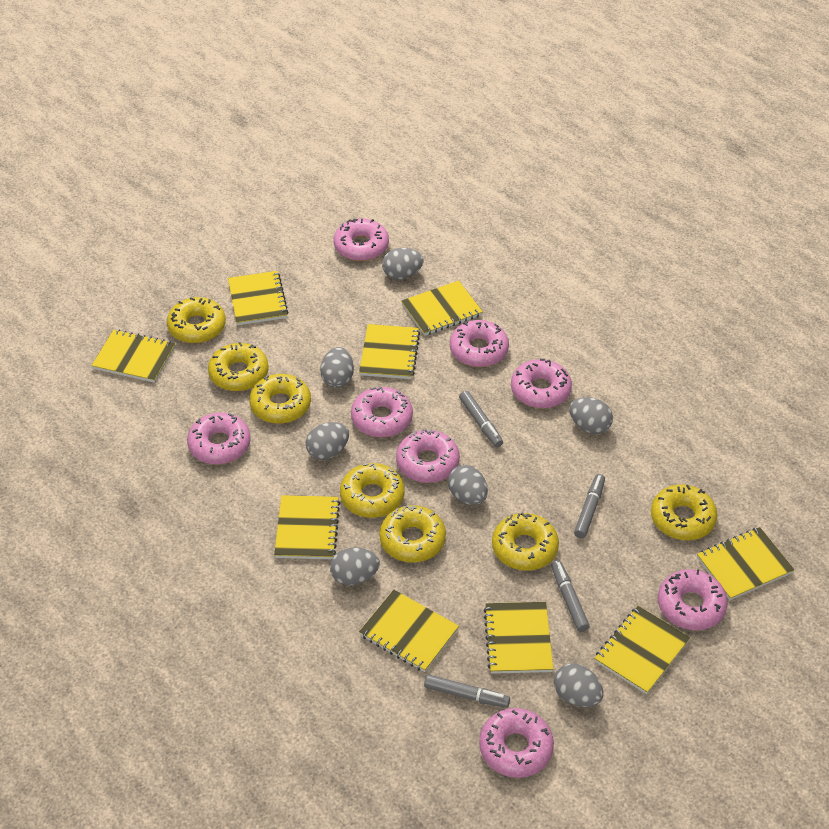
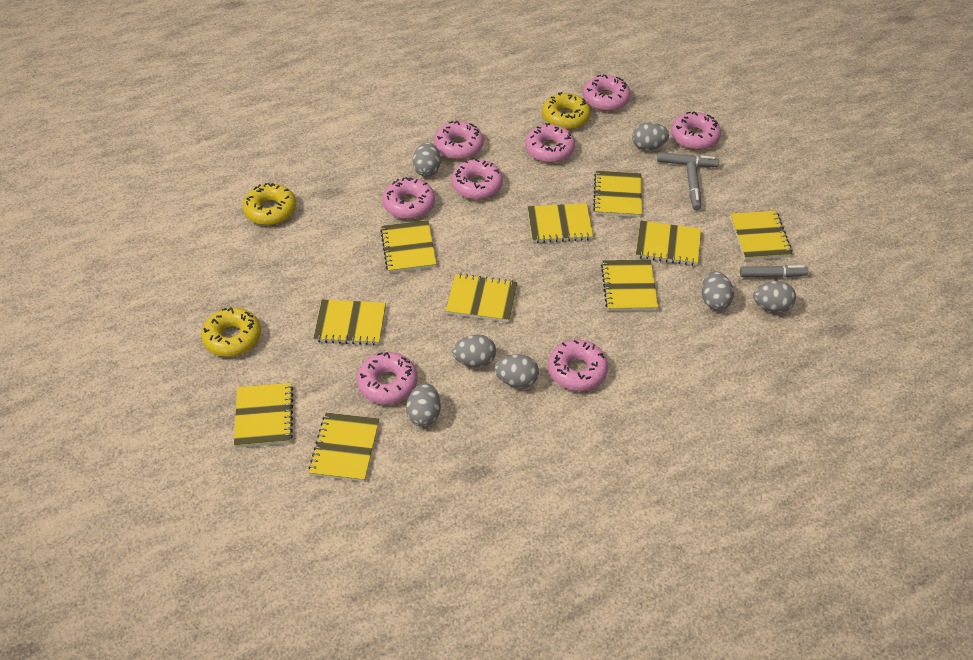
grey marker: 4 -> 3
yellow donut: 7 -> 3
yellow notebook: 9 -> 10

